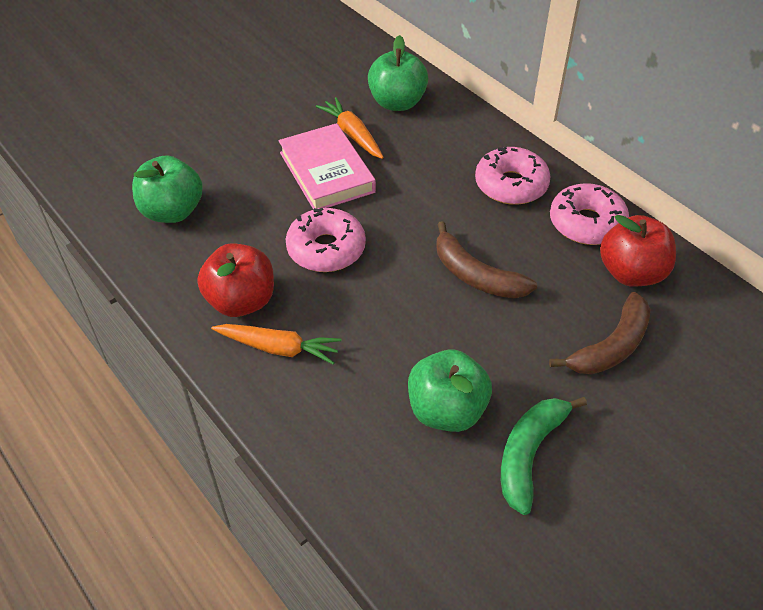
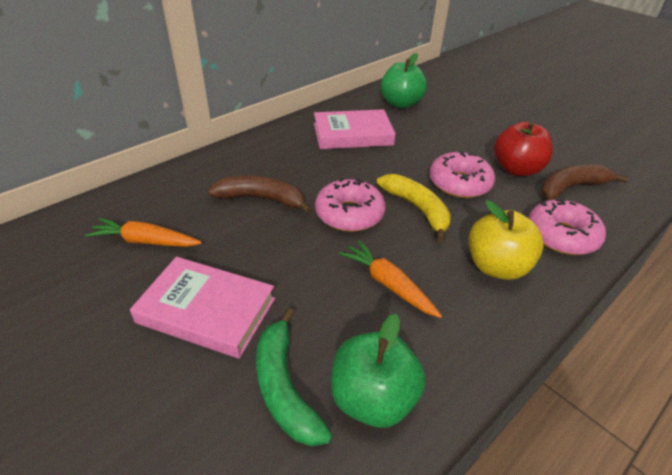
green apple: 3 -> 2
pink book: 1 -> 2
red apple: 2 -> 1
yellow apple: 0 -> 1
yellow banana: 0 -> 1

